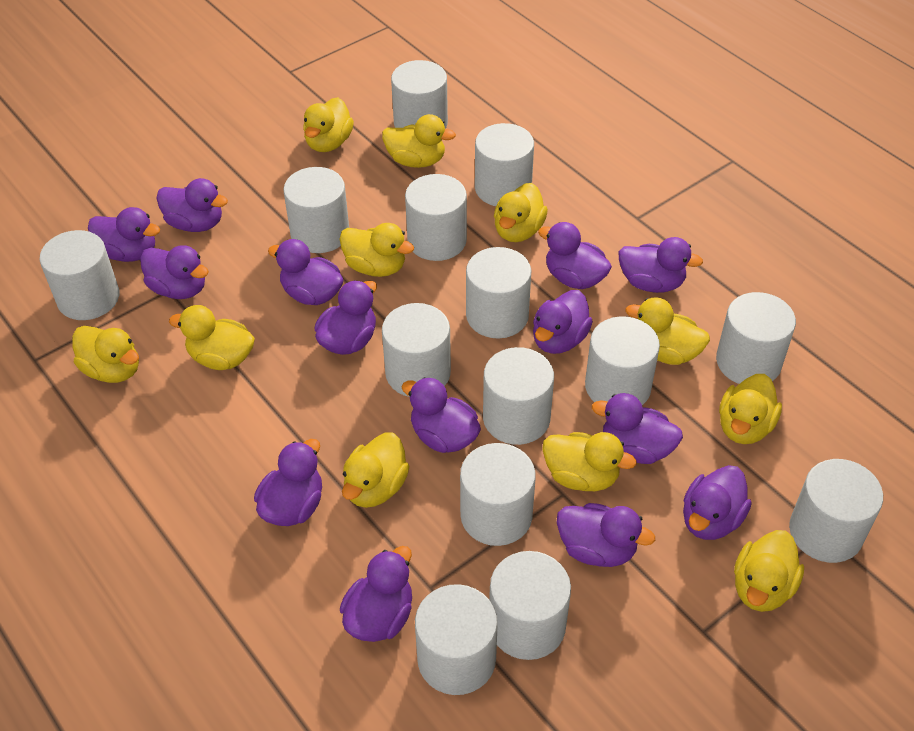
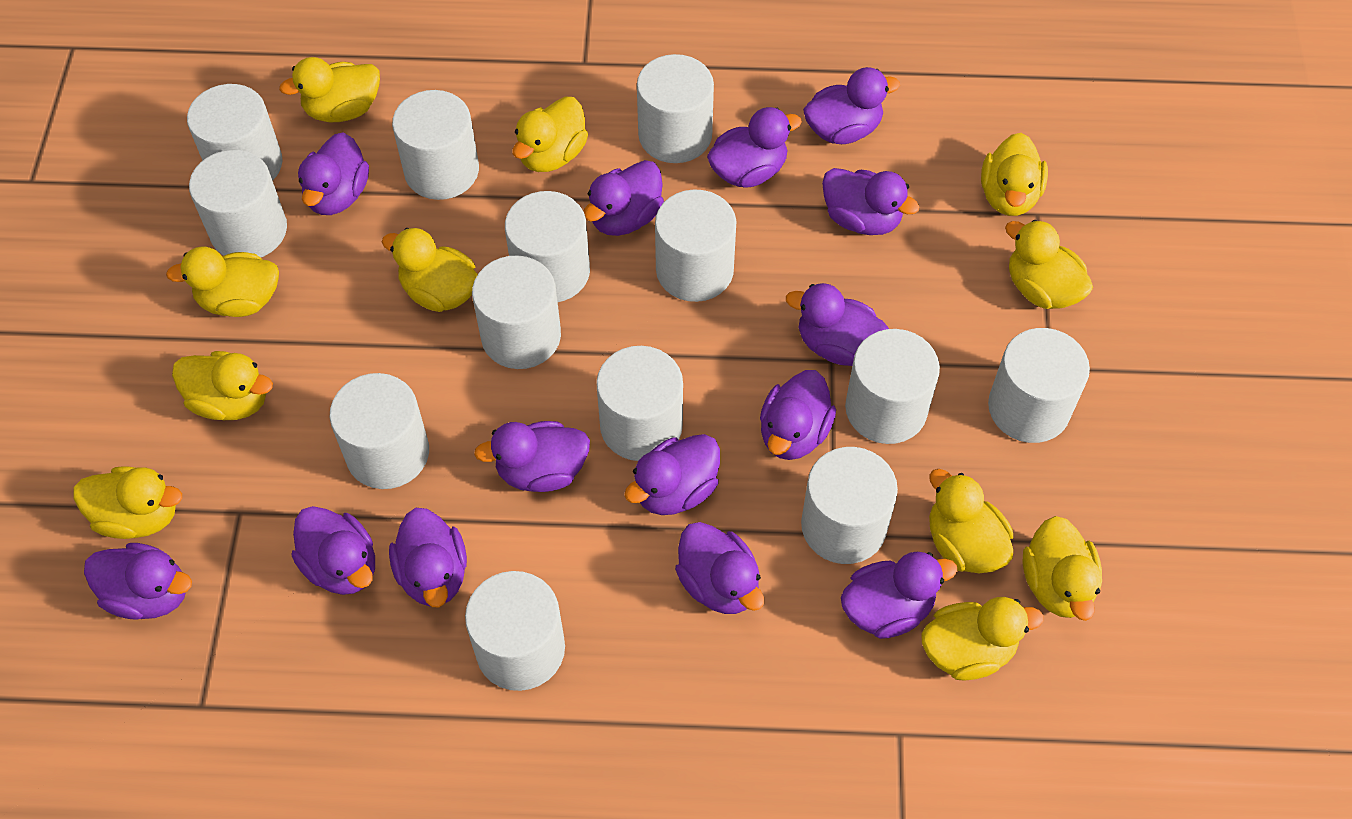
white cylinder: 14 -> 13

